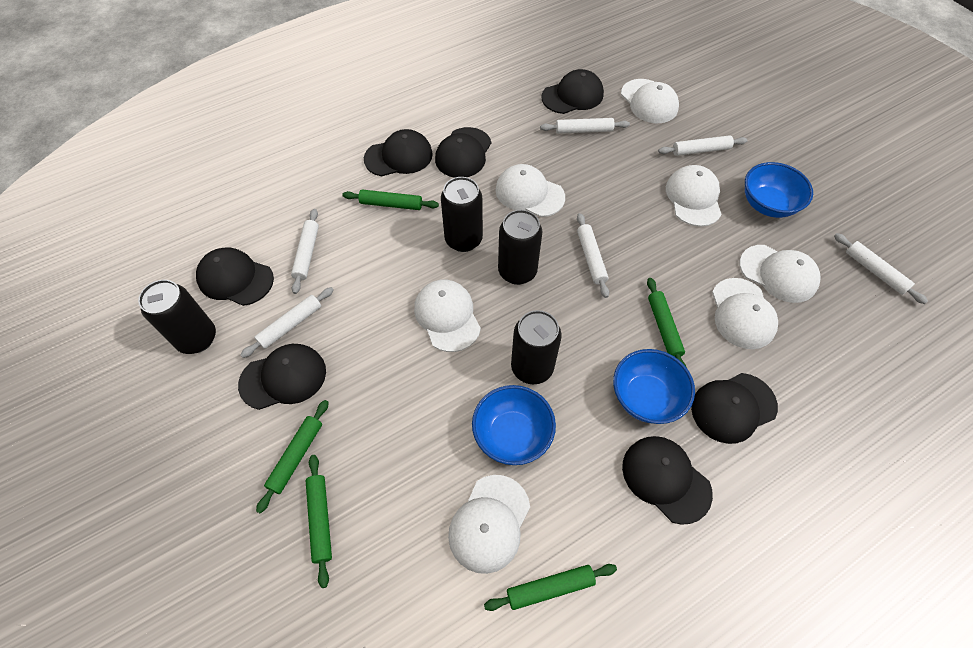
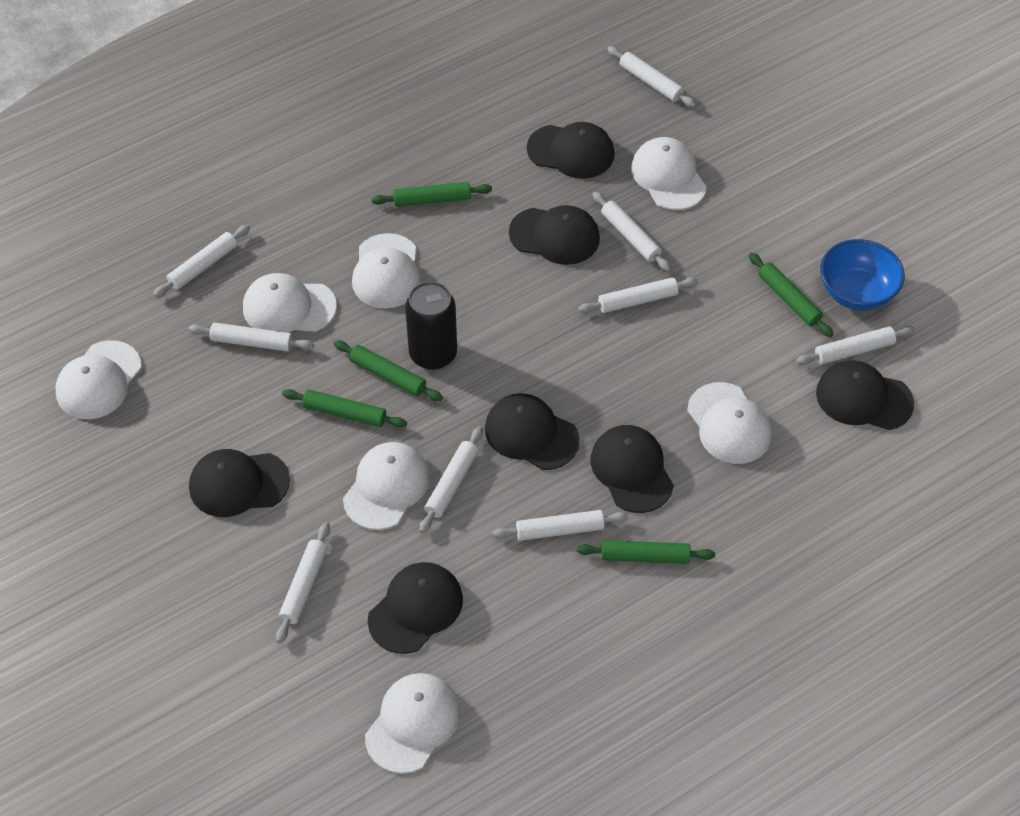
black can: 4 -> 1
blue bowl: 3 -> 1
white rolling pin: 6 -> 9

